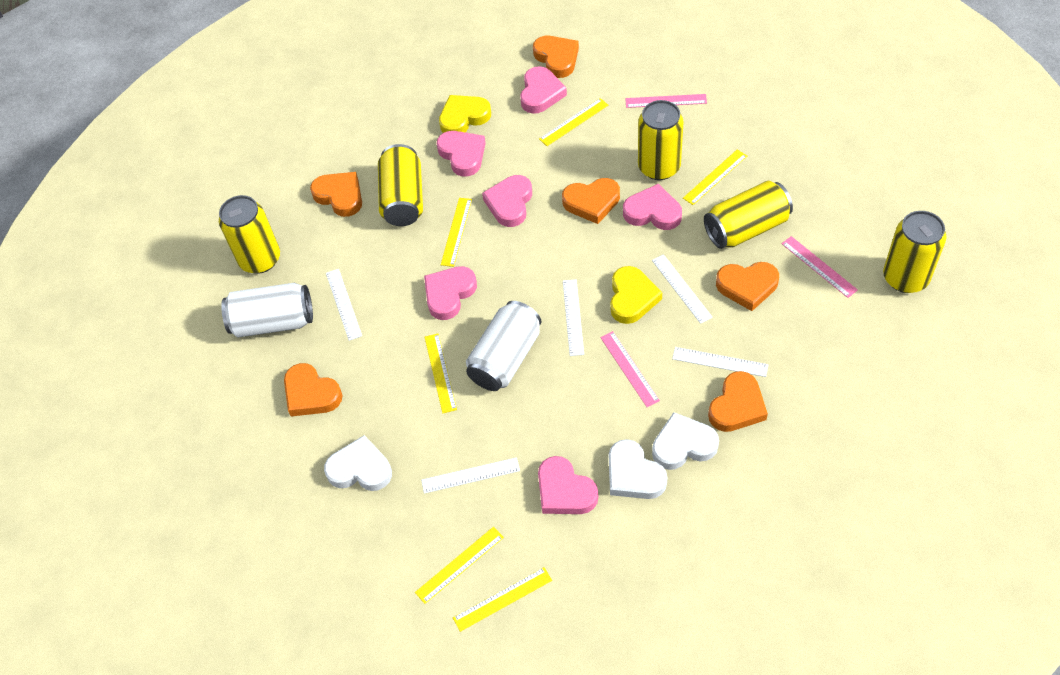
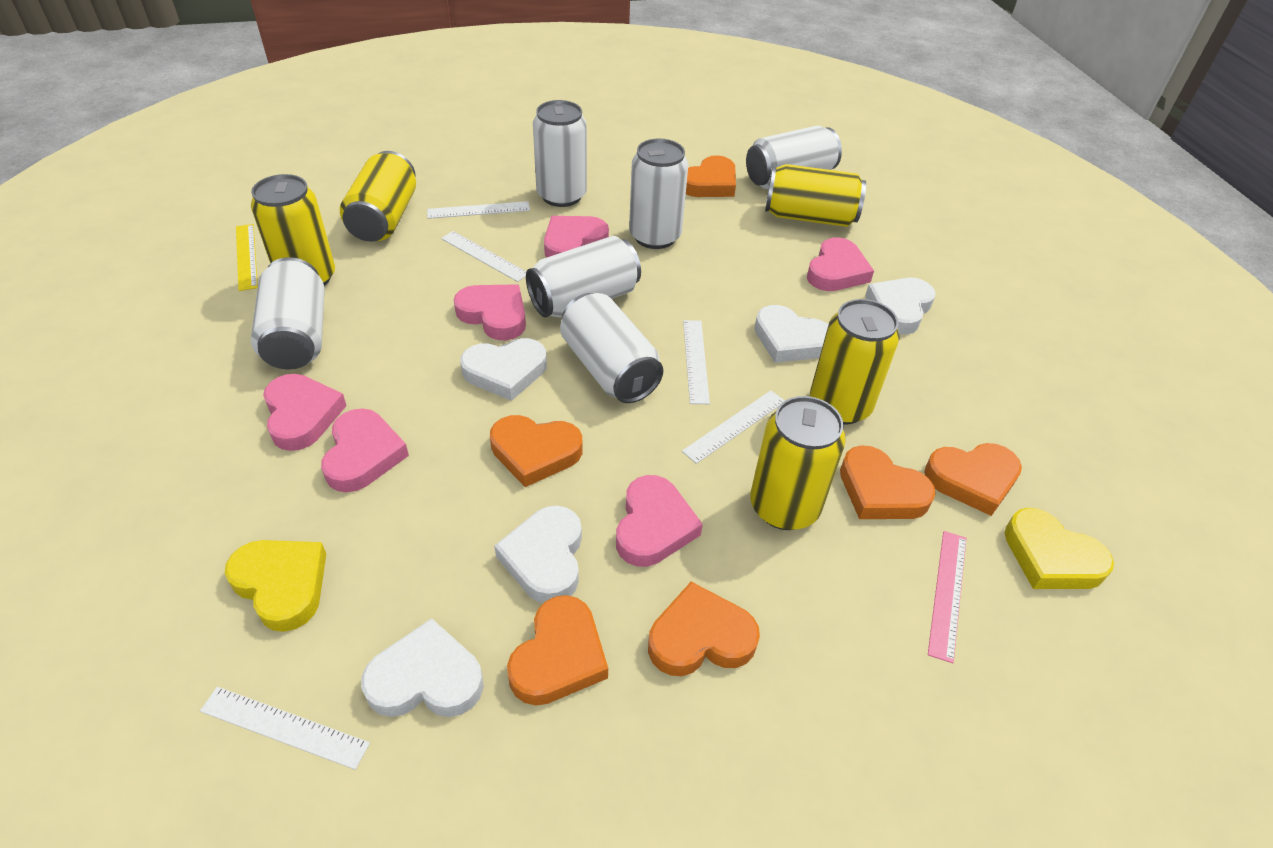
pink ruler: 3 -> 1
white can: 2 -> 6
white heart: 3 -> 5
yellow ruler: 6 -> 1

